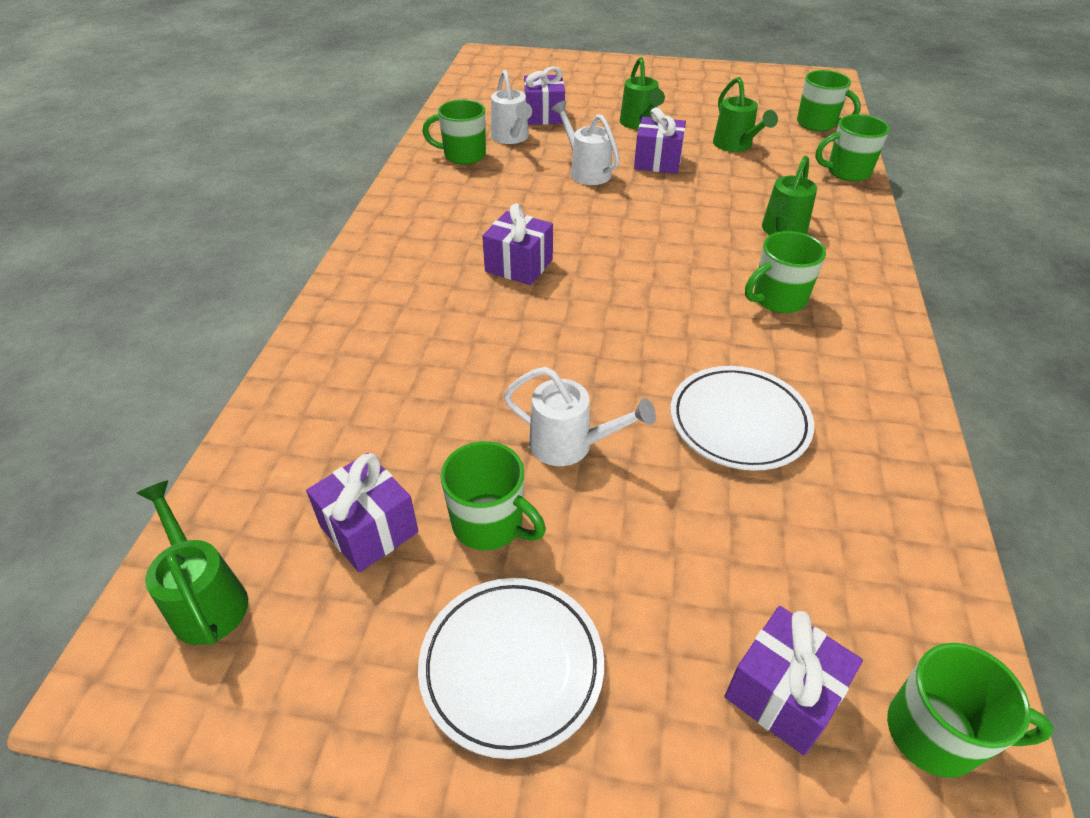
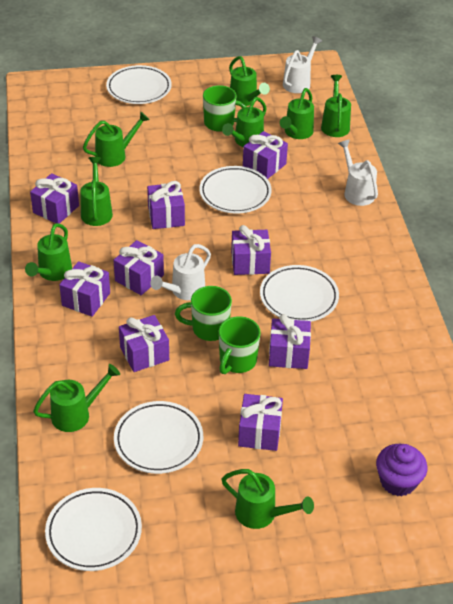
green mug: 6 -> 3
green watering can: 4 -> 9
purple cupcake: 0 -> 1
purple gift: 5 -> 9
white plate: 2 -> 5

